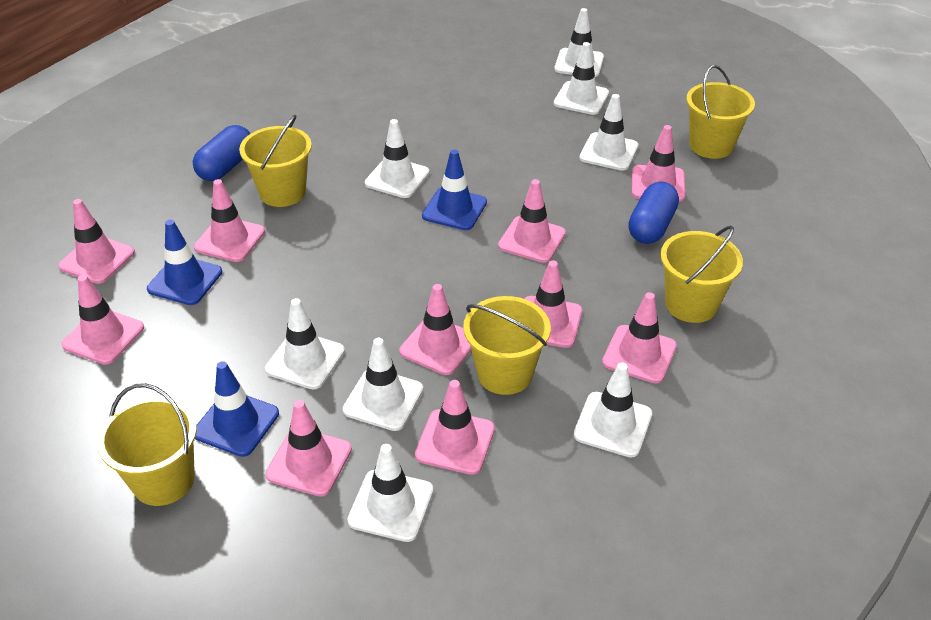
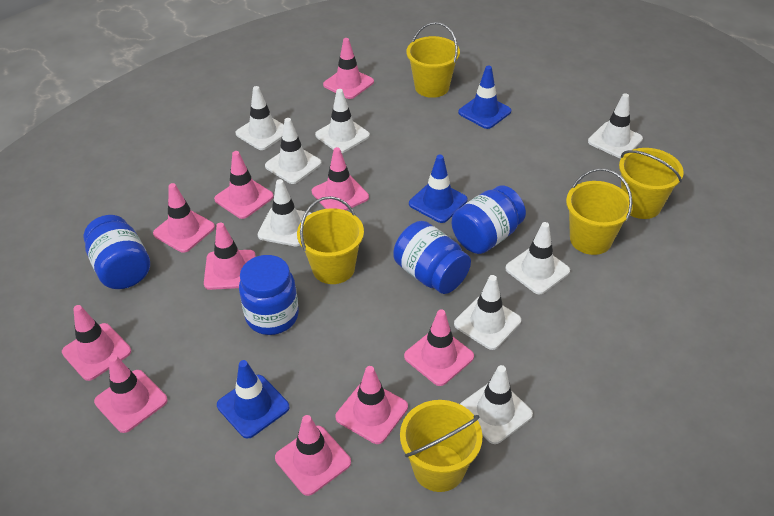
blue capsule: 2 -> 0
blue jar: 0 -> 4

